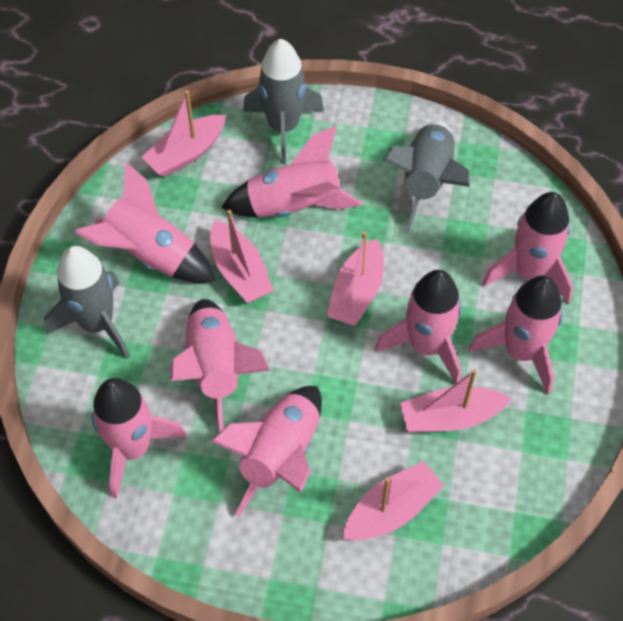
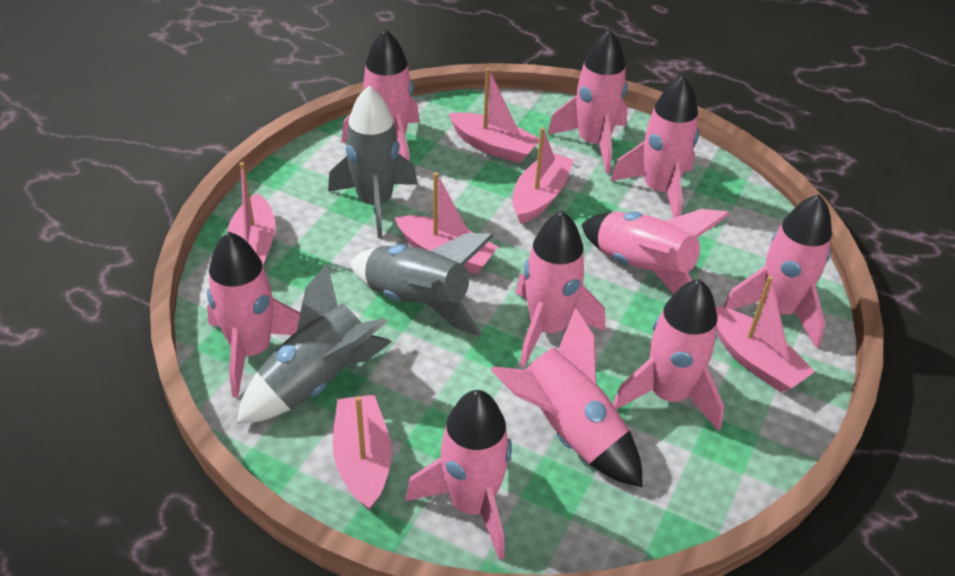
pink boat: 5 -> 6
pink rocket: 8 -> 10

